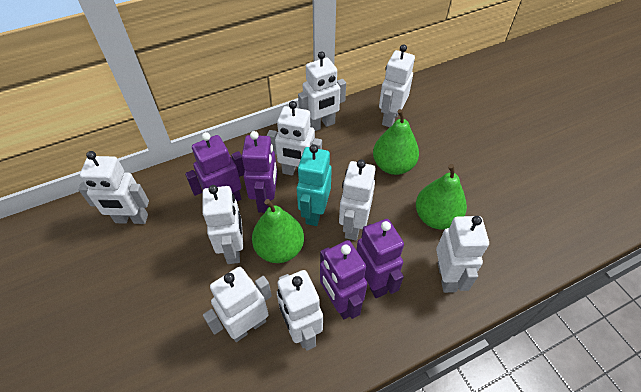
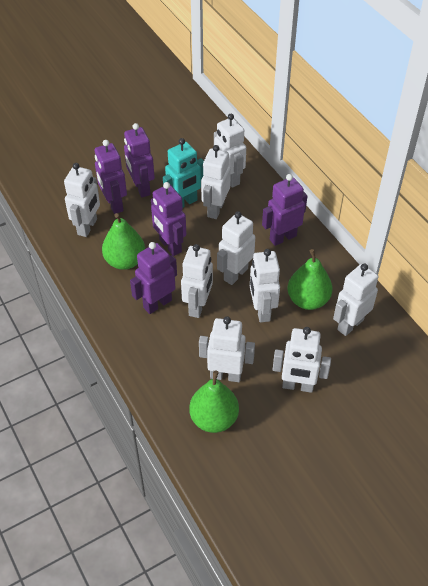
purple robot: 4 -> 5

